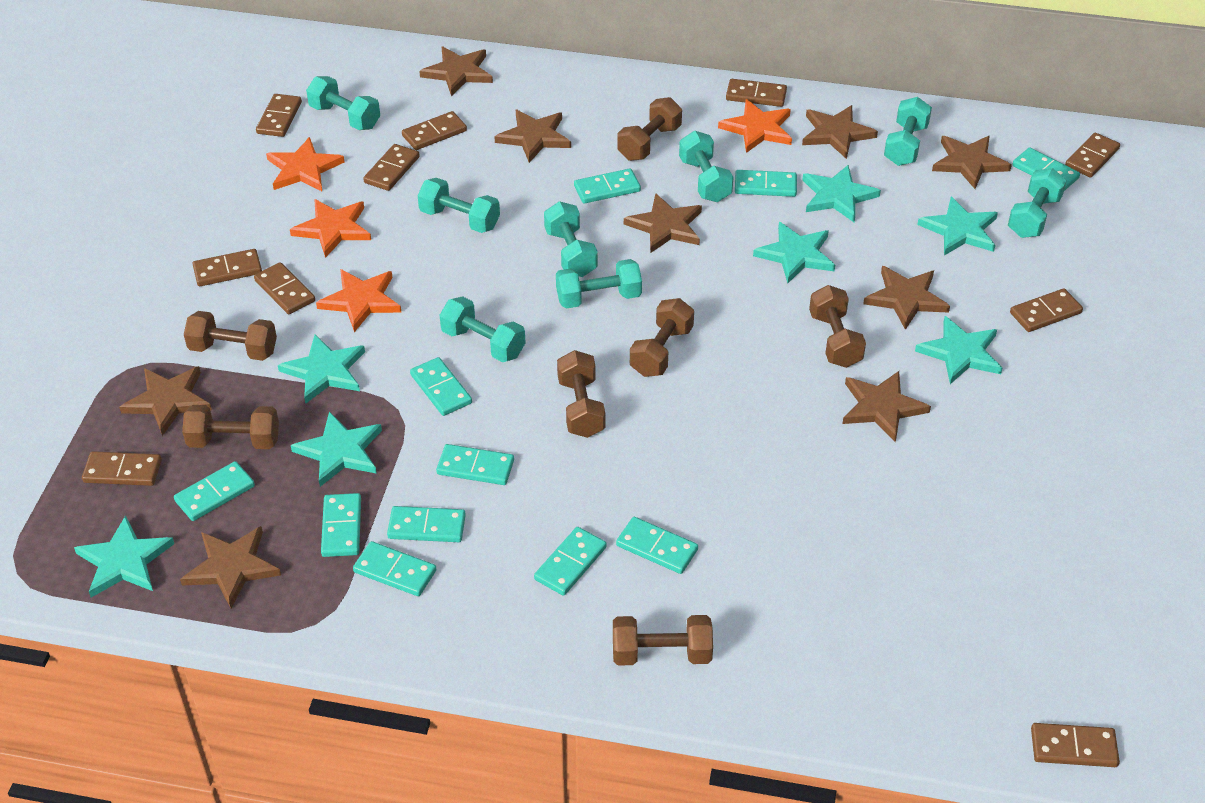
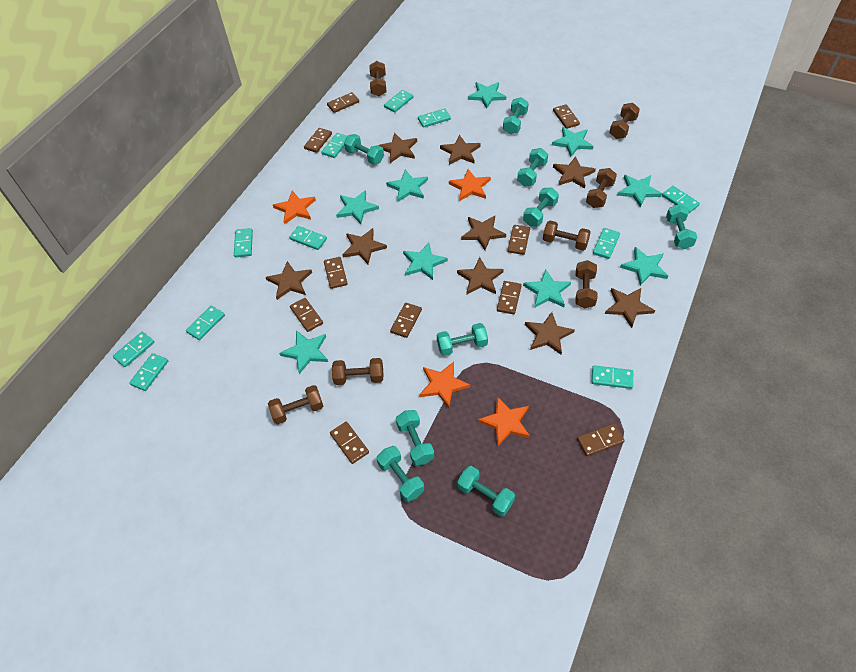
turquoise dumbbell: 8 -> 9
turquoise star: 7 -> 9

